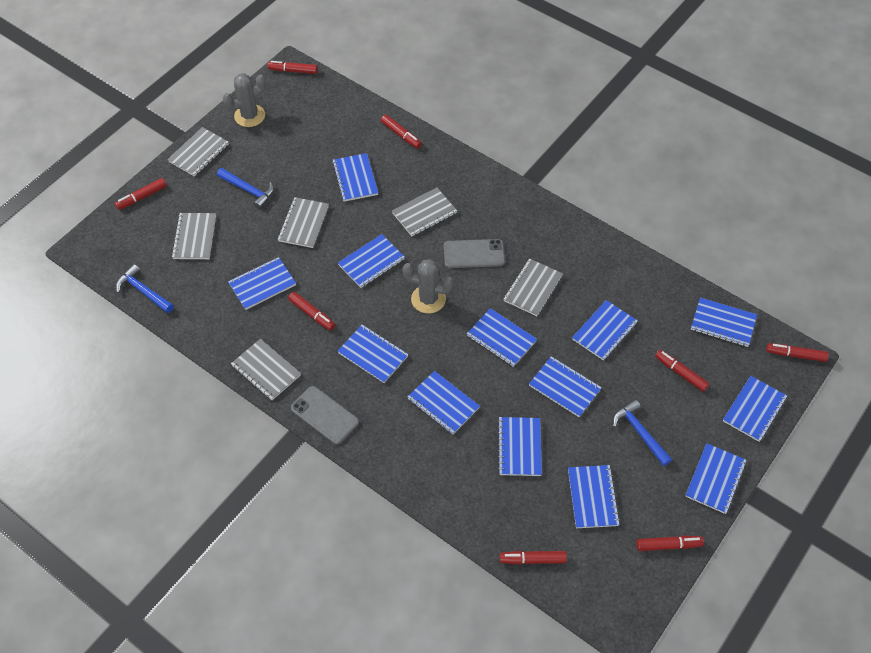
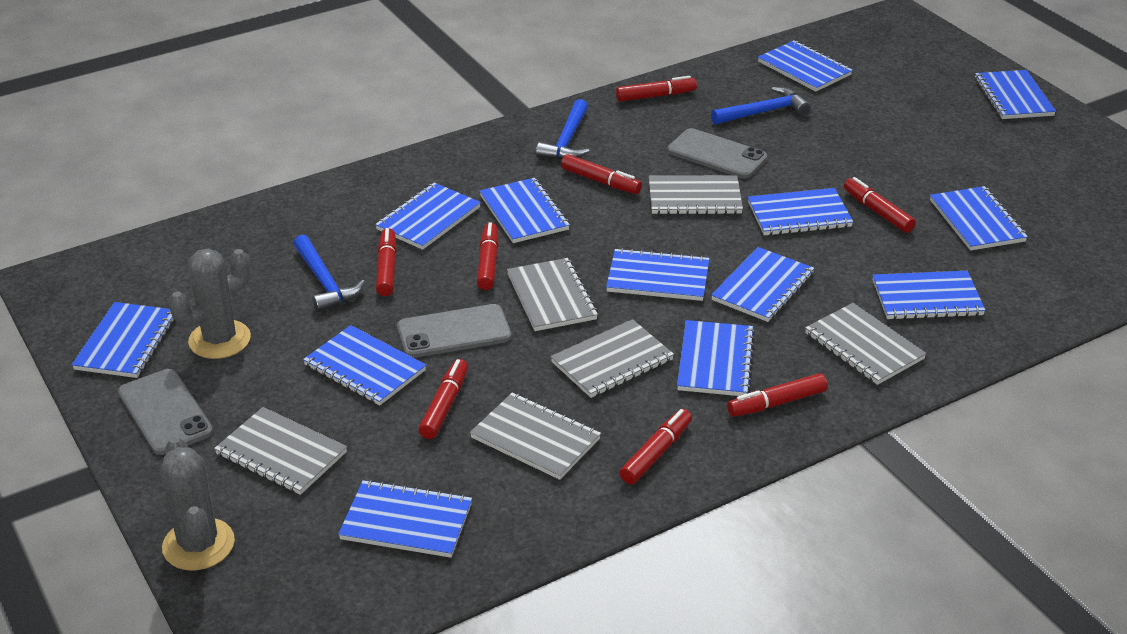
grey phone: 2 -> 3

